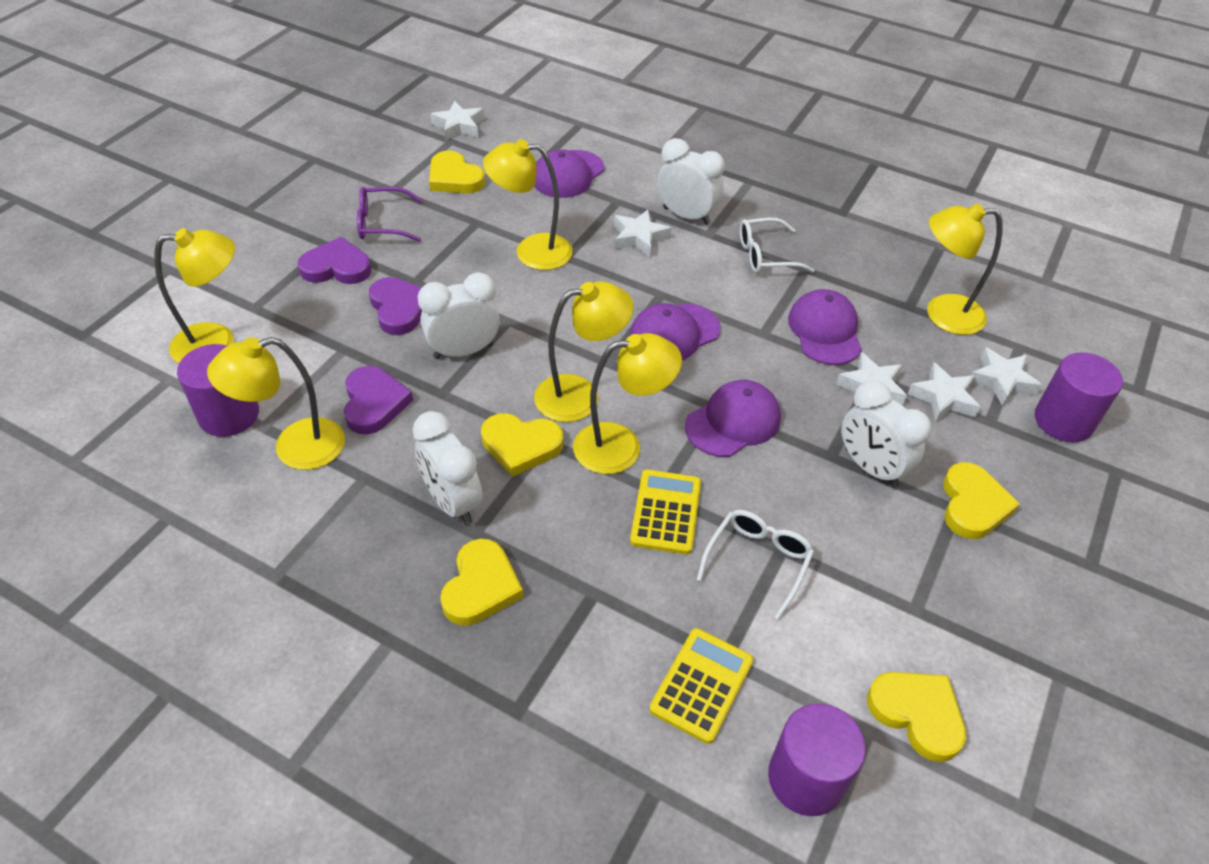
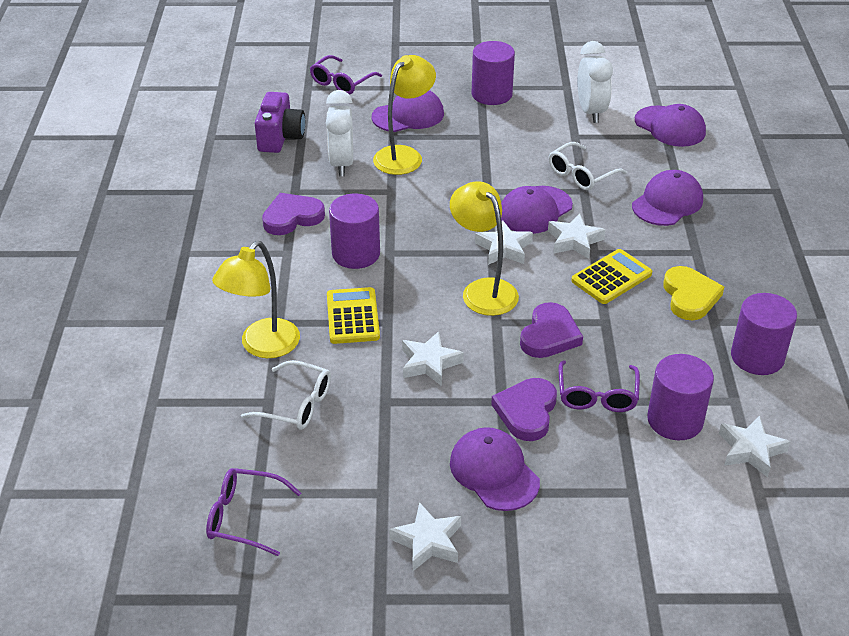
purple camera: 0 -> 1
purple cap: 4 -> 5
purple cylinder: 3 -> 4
purple glasses: 1 -> 3
white clock: 4 -> 2
yellow heart: 5 -> 1
yellow lamp: 6 -> 3

